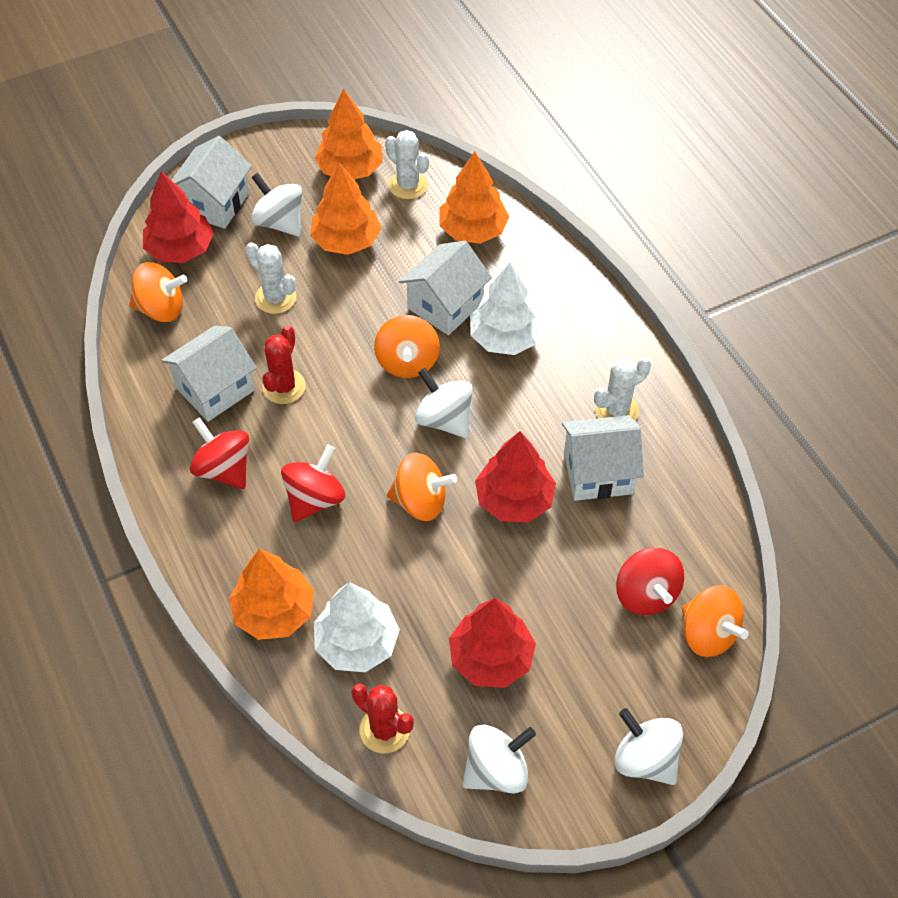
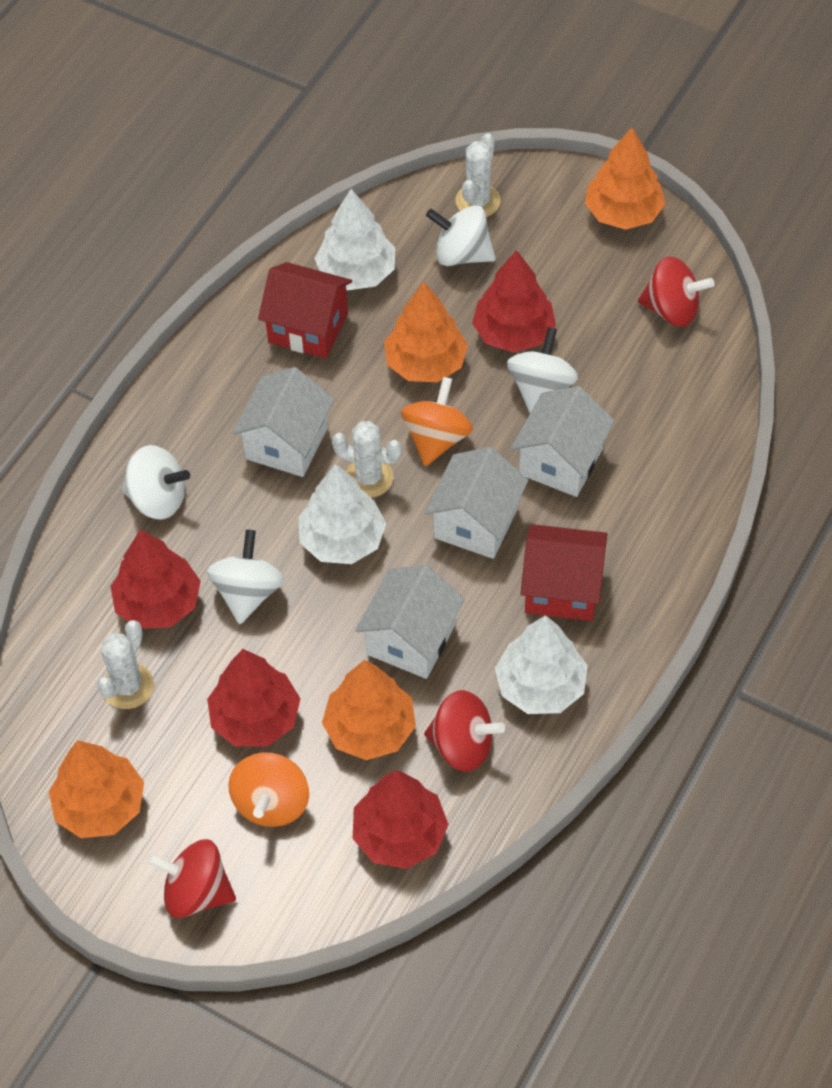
orange spinning top: 4 -> 2
red cactus: 2 -> 0
red house: 0 -> 2
red tree: 3 -> 4
white tree: 2 -> 3

